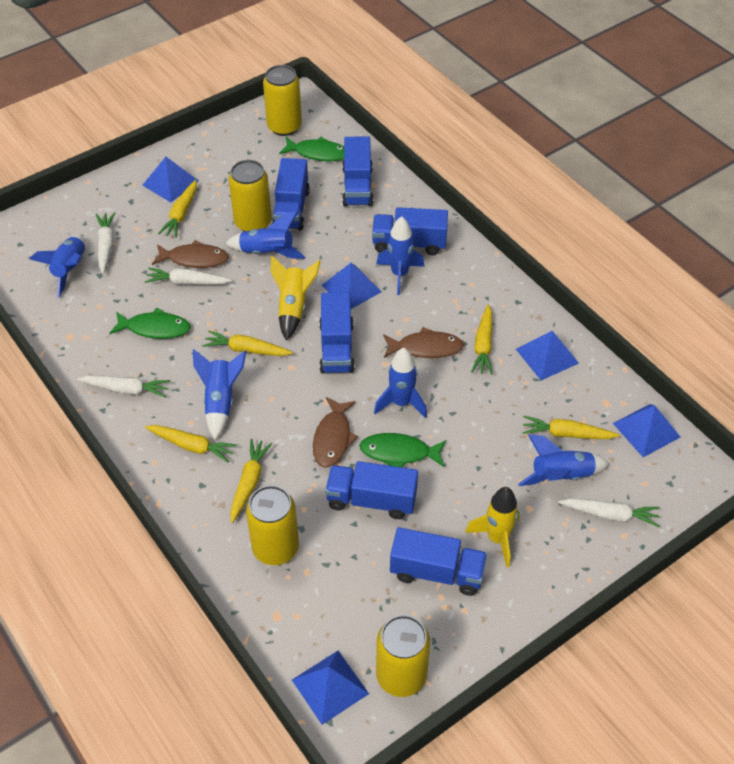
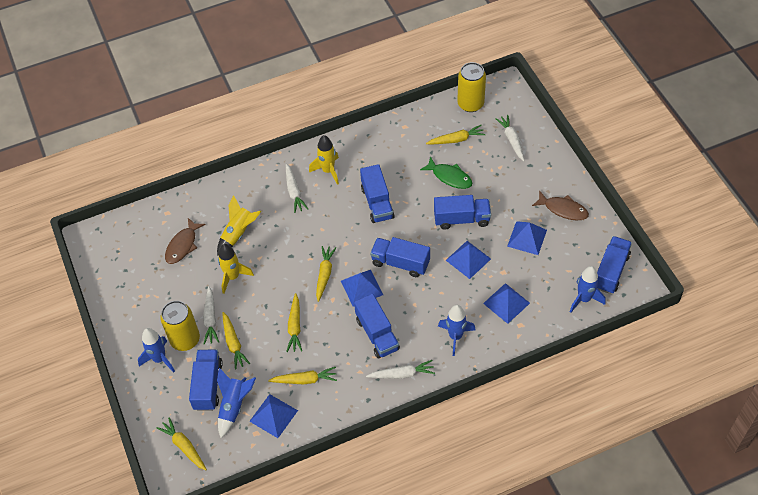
blue rocket: 6 -> 4
brown fish: 3 -> 2
green fish: 3 -> 1
yellow can: 4 -> 2
yellow rocket: 2 -> 3

